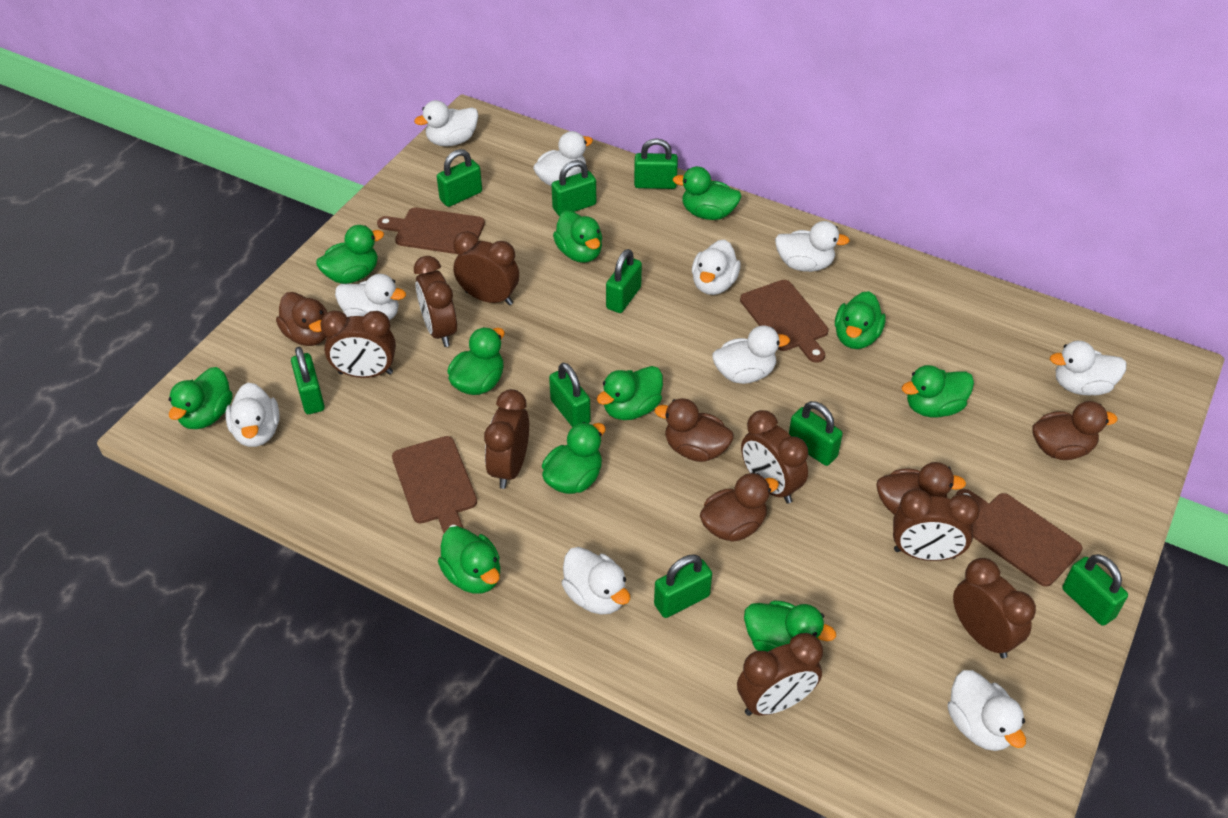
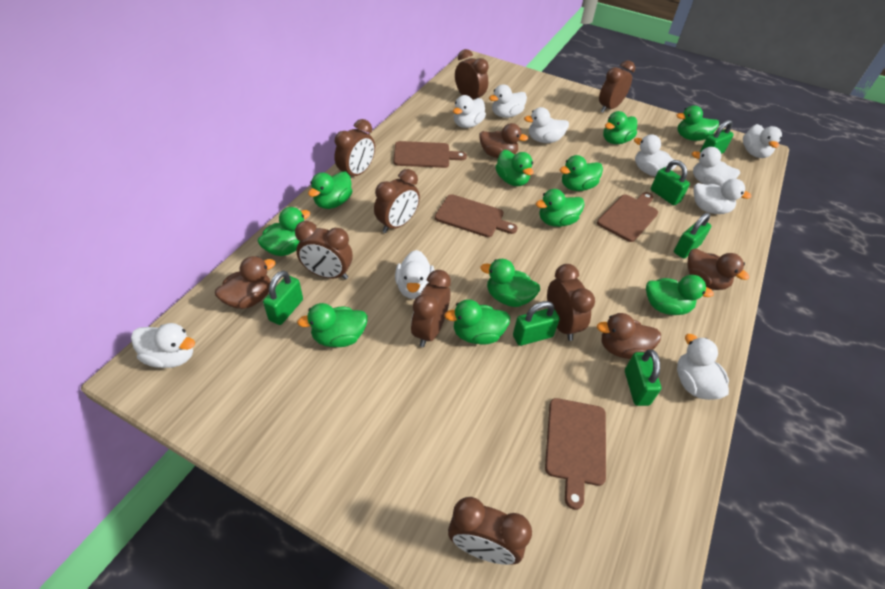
brown duck: 5 -> 4
green padlock: 9 -> 6

